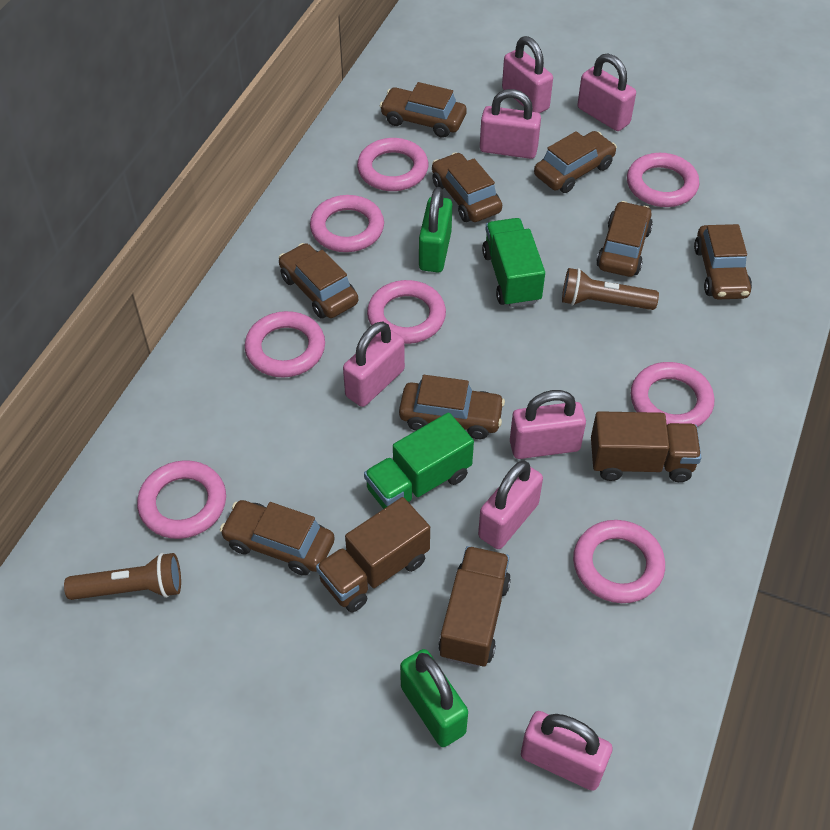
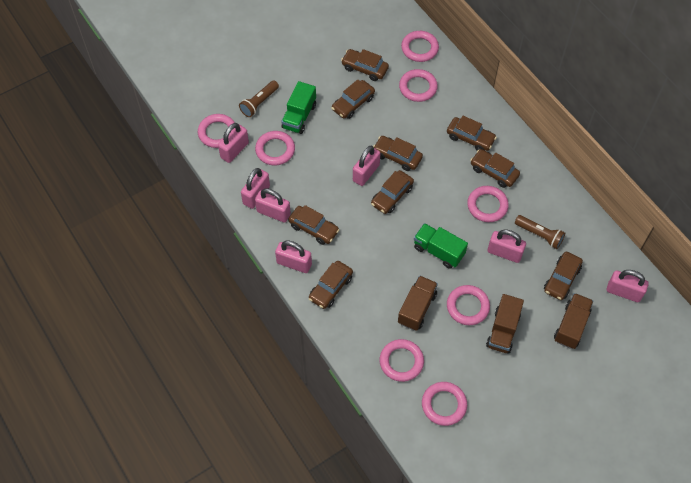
brown car: 8 -> 9
green padlock: 2 -> 0

